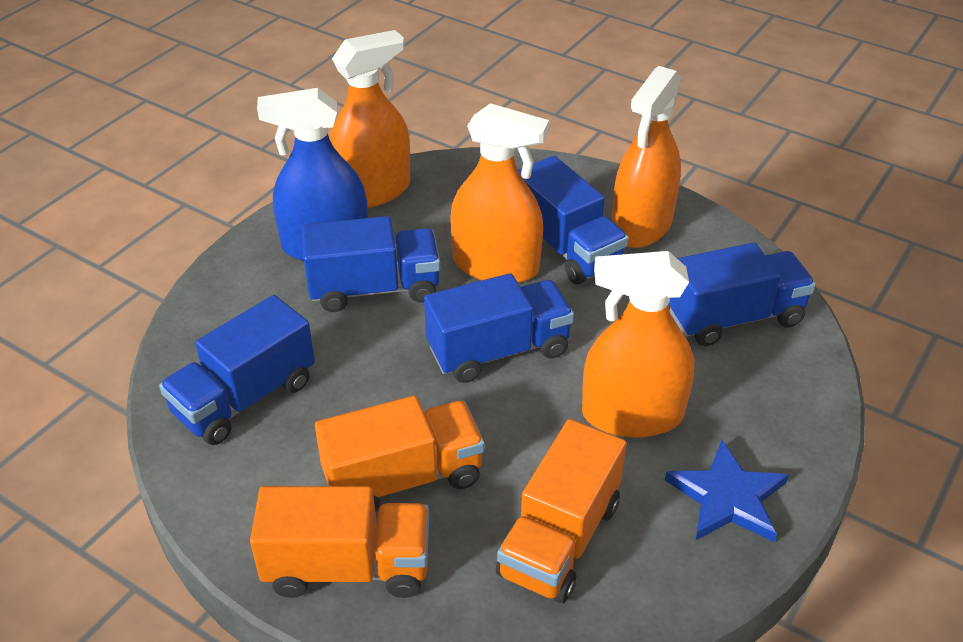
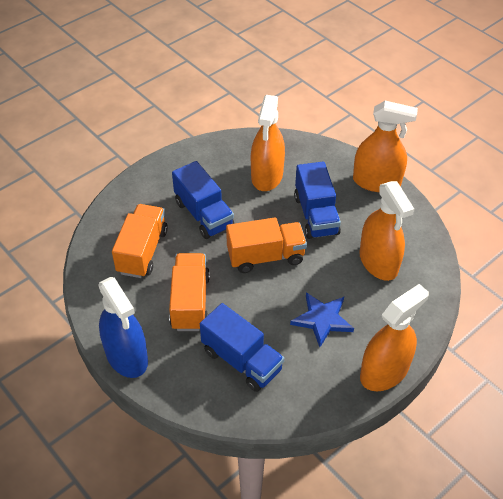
blue truck: 5 -> 3

